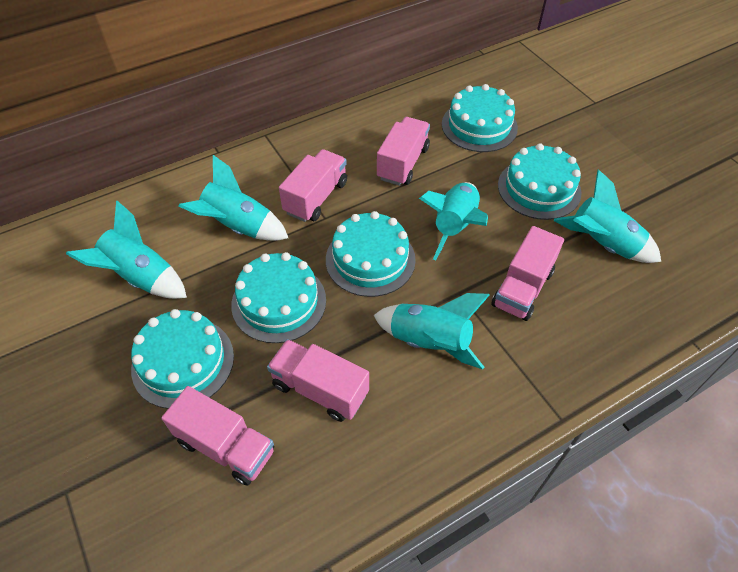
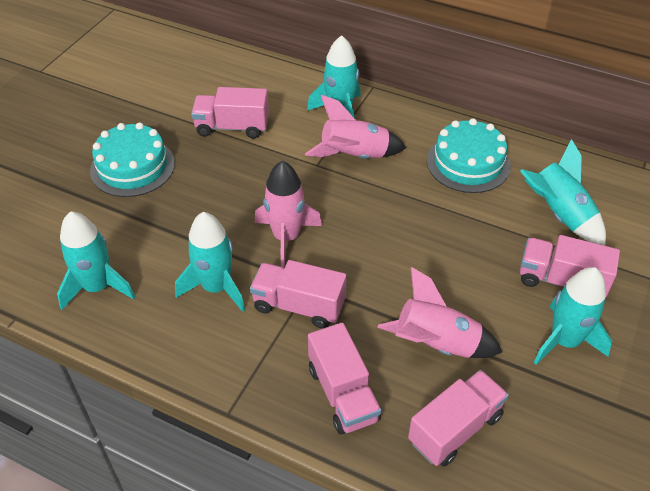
pink rocket: 0 -> 3
turquoise cake: 5 -> 2

